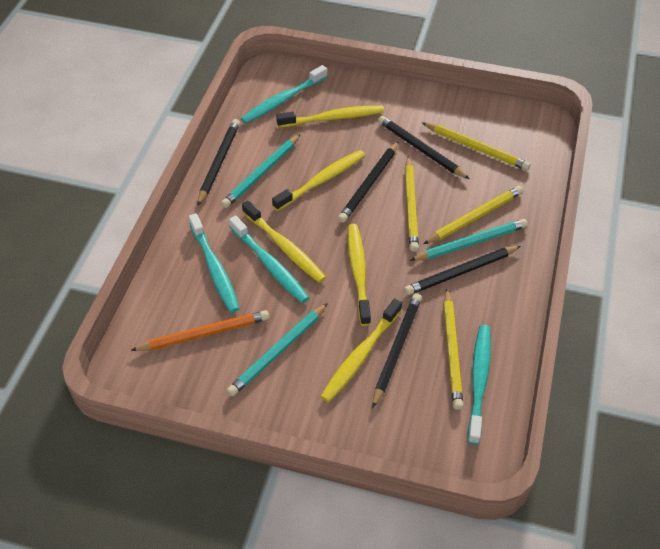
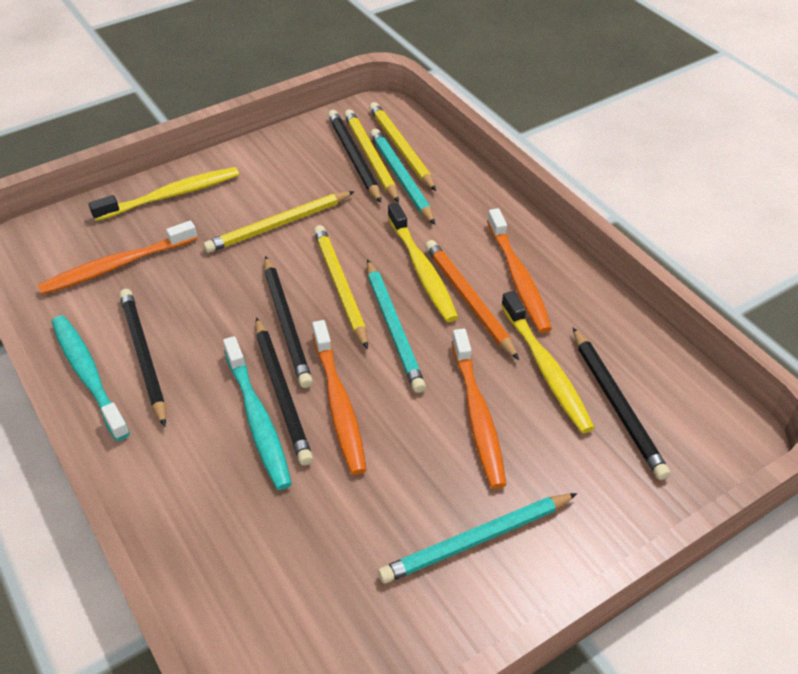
orange toothbrush: 0 -> 4
turquoise toothbrush: 4 -> 2
yellow toothbrush: 5 -> 3

